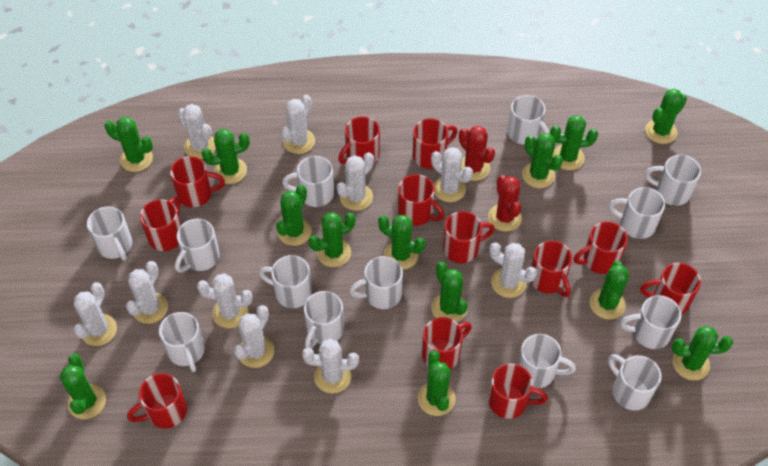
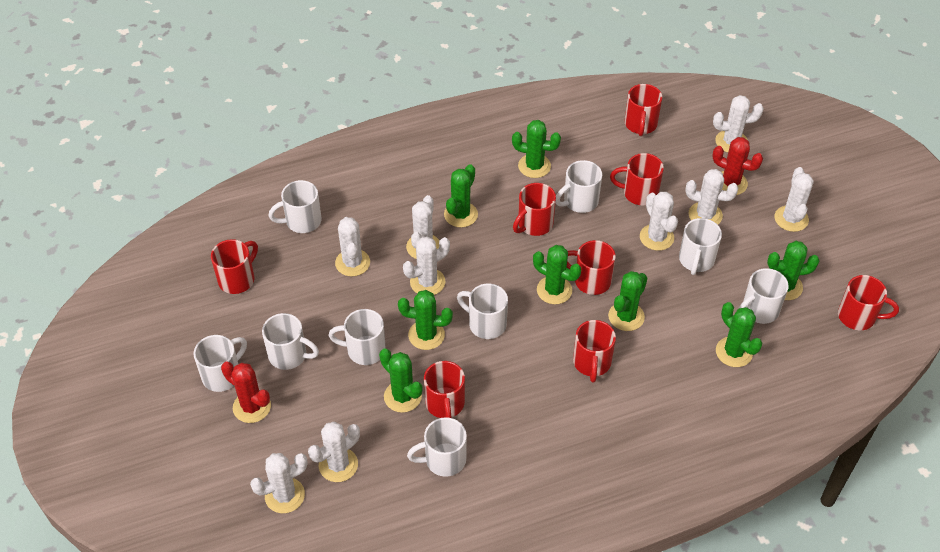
green cactus: 13 -> 8
red mug: 12 -> 8
white cactus: 10 -> 9
white mug: 13 -> 9

